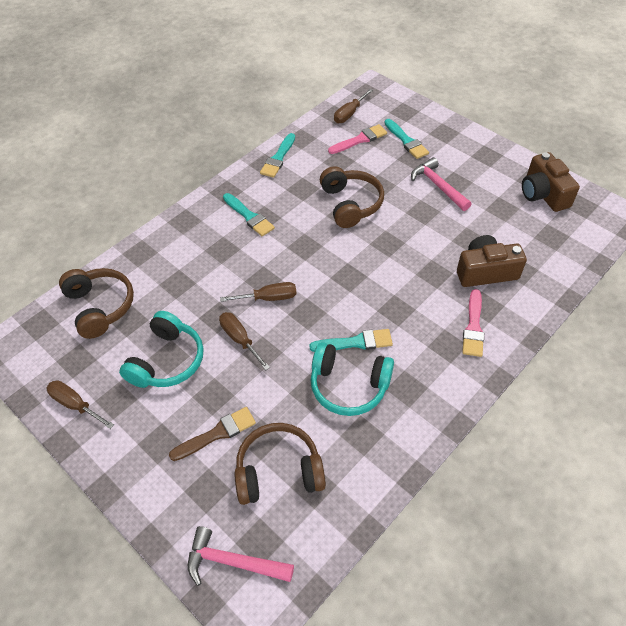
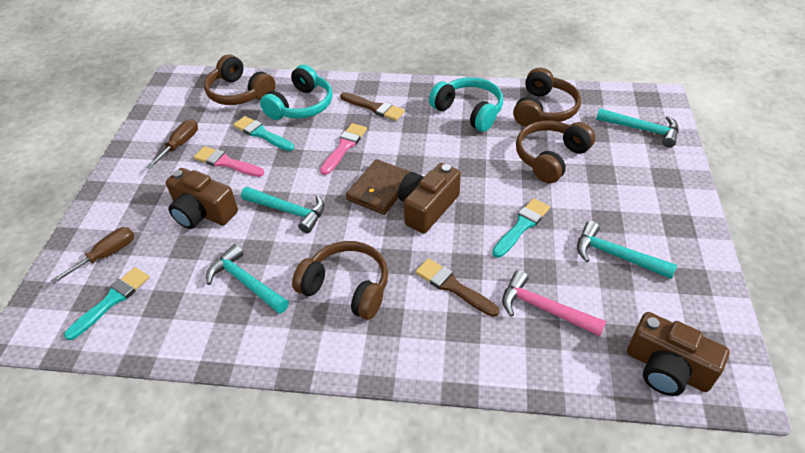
brown brush: 1 -> 2
brown camera: 2 -> 3
brown headphones: 3 -> 4
brown screwdriver: 4 -> 2
brown wallet: 0 -> 1
pink hammer: 2 -> 1
turquoise brush: 4 -> 3
turquoise hammer: 0 -> 4

